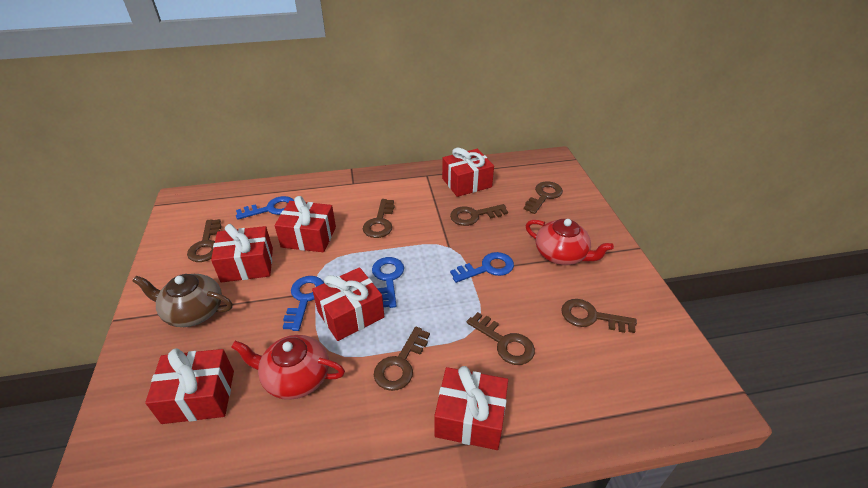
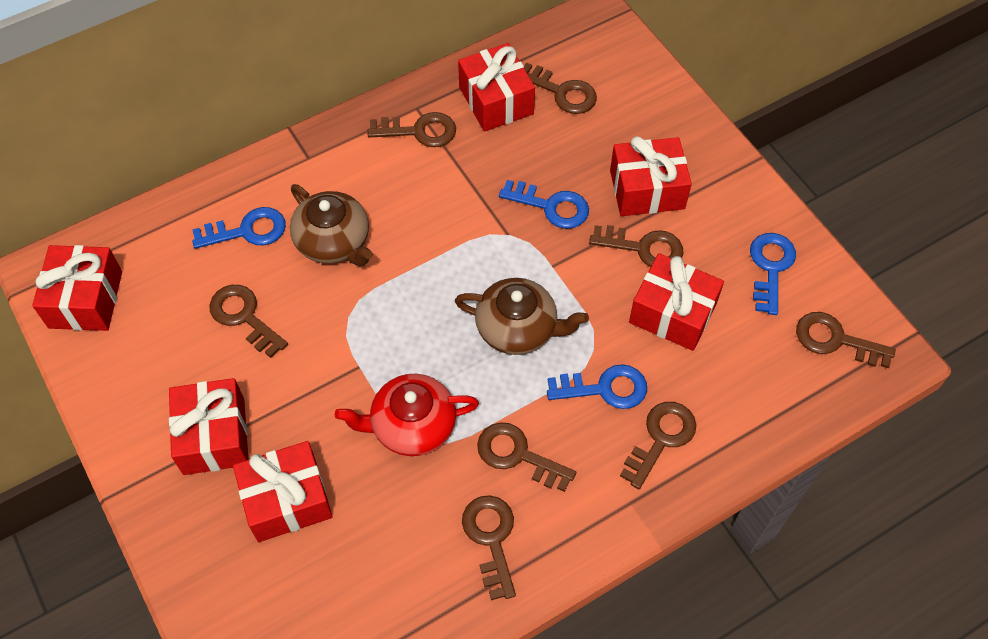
brown key: 7 -> 8
brown teapot: 1 -> 2
red teapot: 2 -> 1

